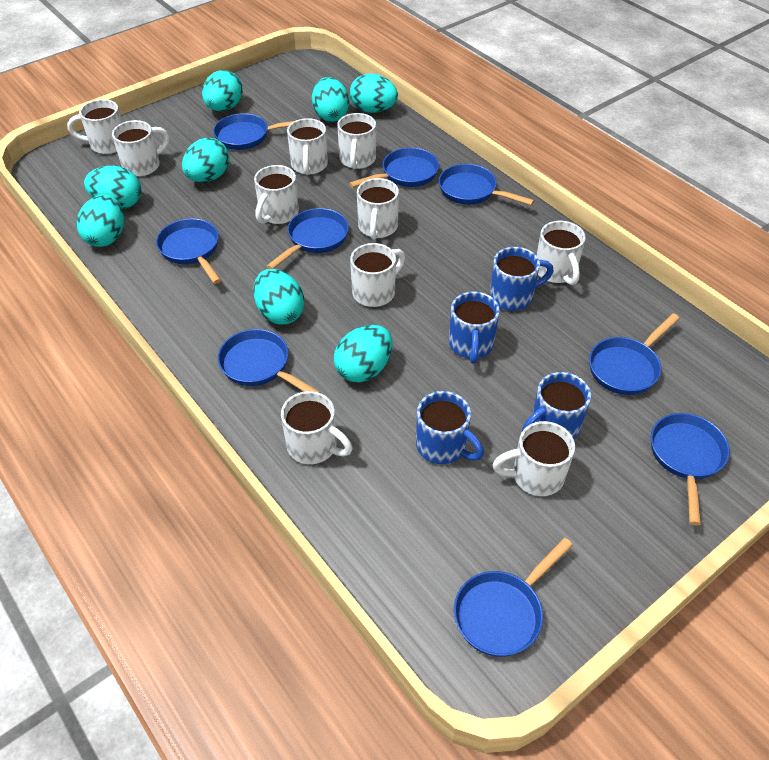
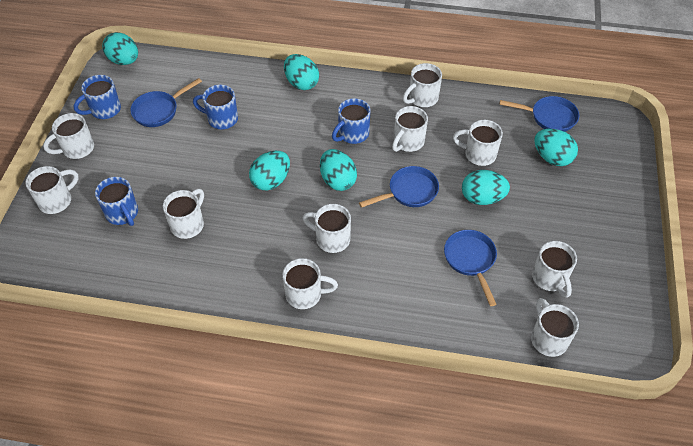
blue pan: 9 -> 4
turquoise egg: 8 -> 6

